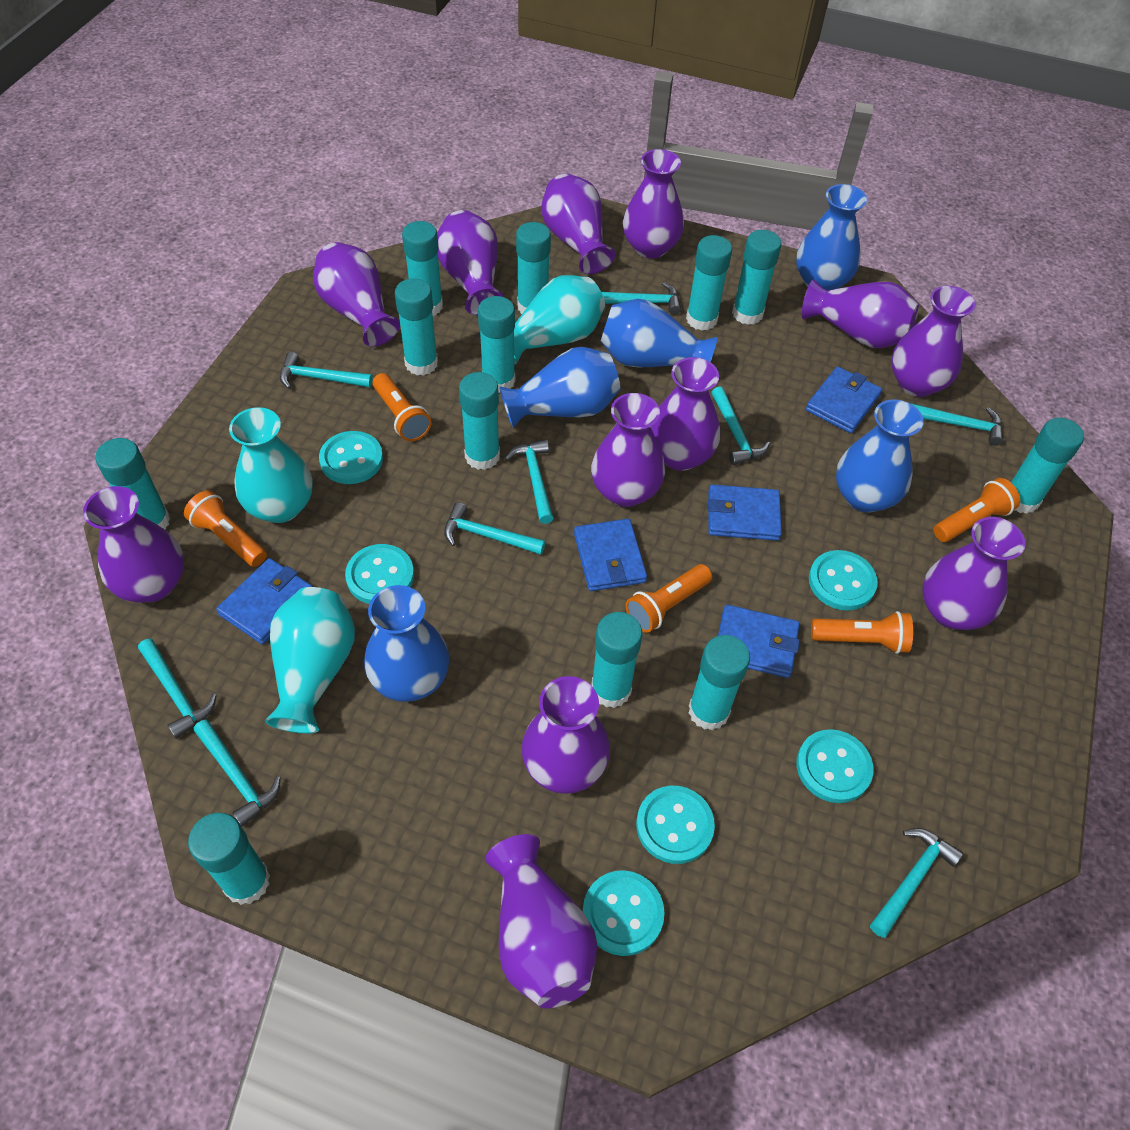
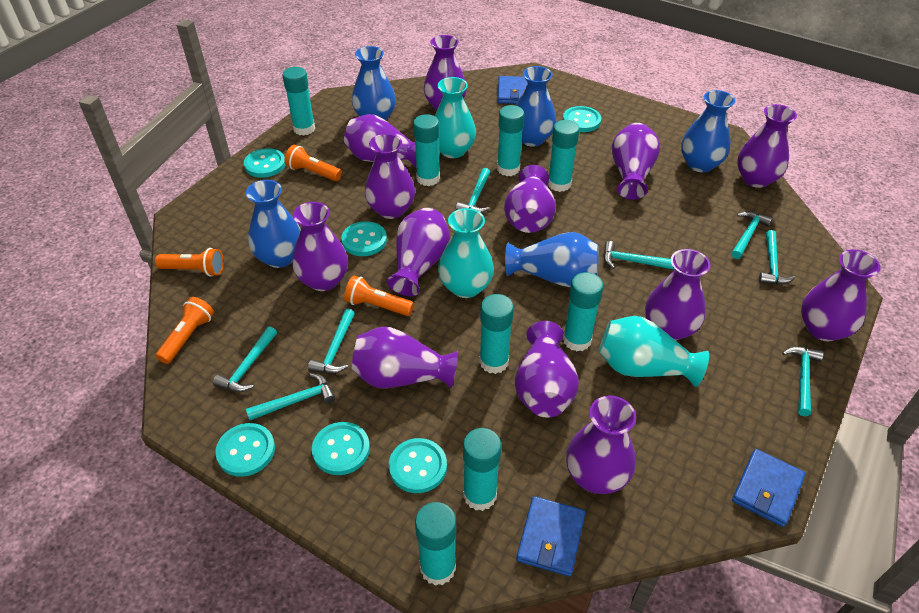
blue wallet: 5 -> 3
orange flashlight: 5 -> 4
purple vase: 12 -> 13
turquoise glue stick: 12 -> 8
turquoise hammer: 9 -> 8

